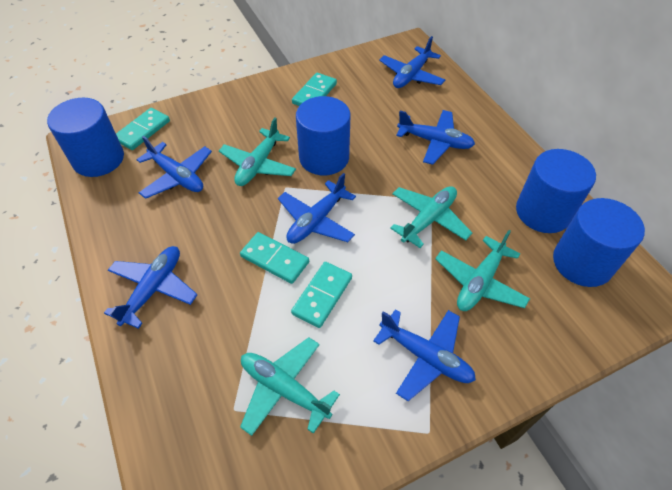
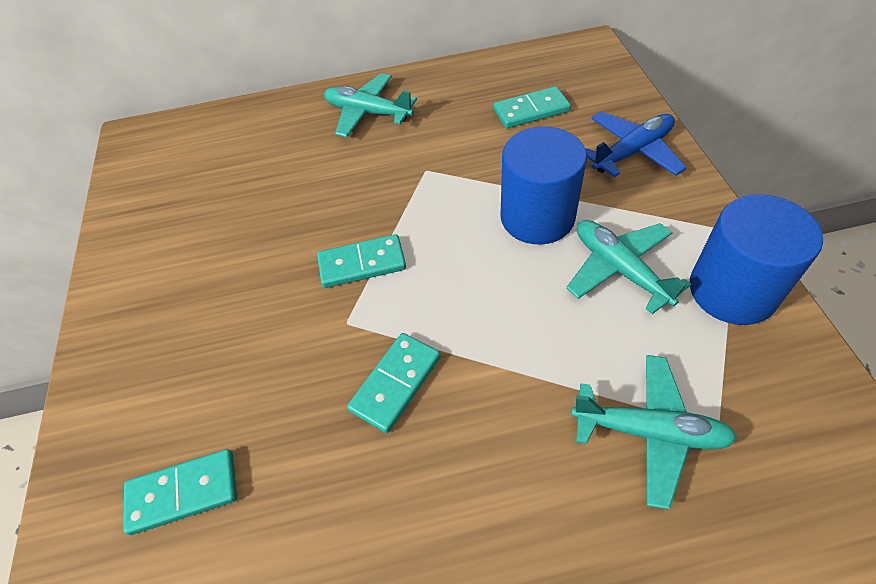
blue cylinder: 4 -> 2
blue plane: 6 -> 1
turquoise plane: 4 -> 3

